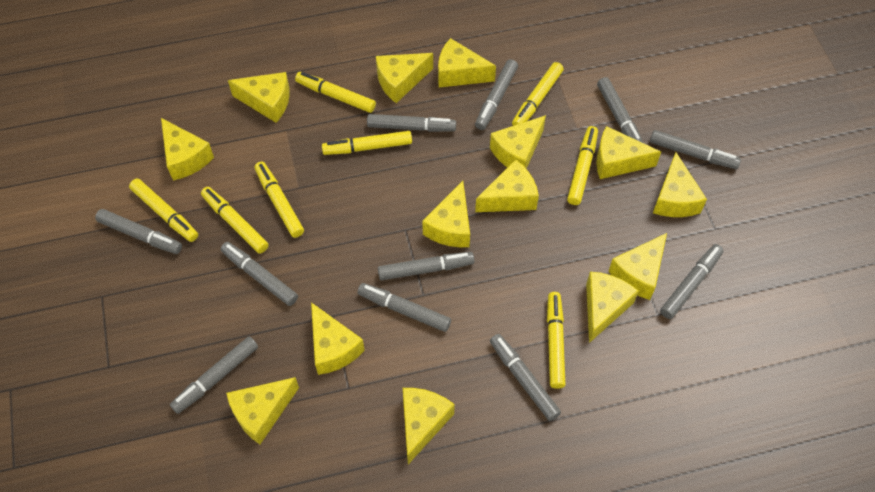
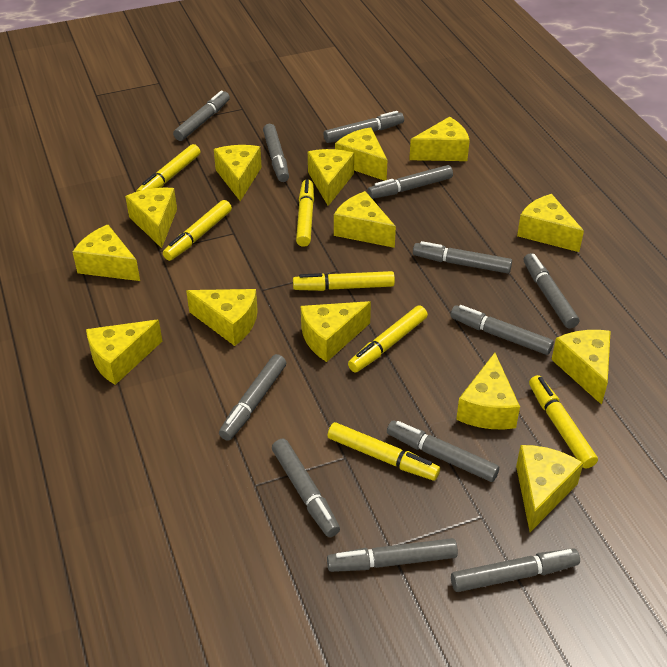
grey marker: 11 -> 12
yellow marker: 8 -> 7

